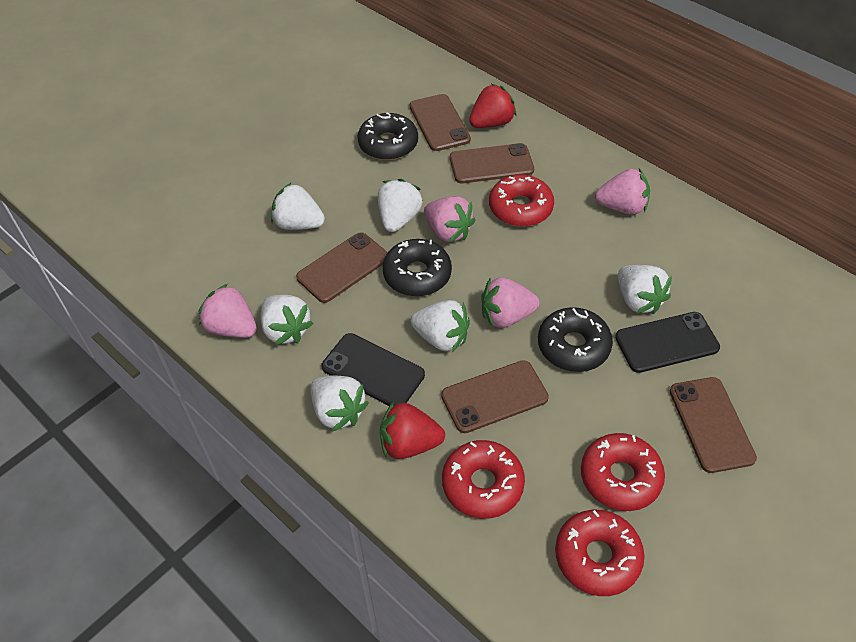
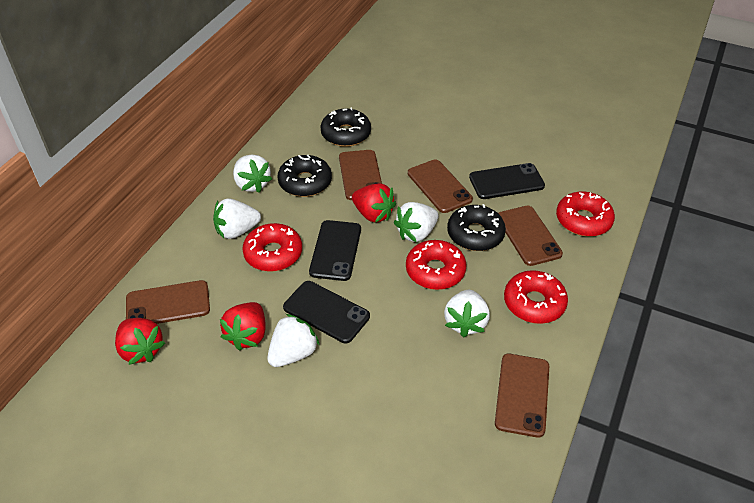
black phone: 2 -> 3
pink strawberry: 4 -> 0
red strawberry: 2 -> 3
white strawberry: 6 -> 5

